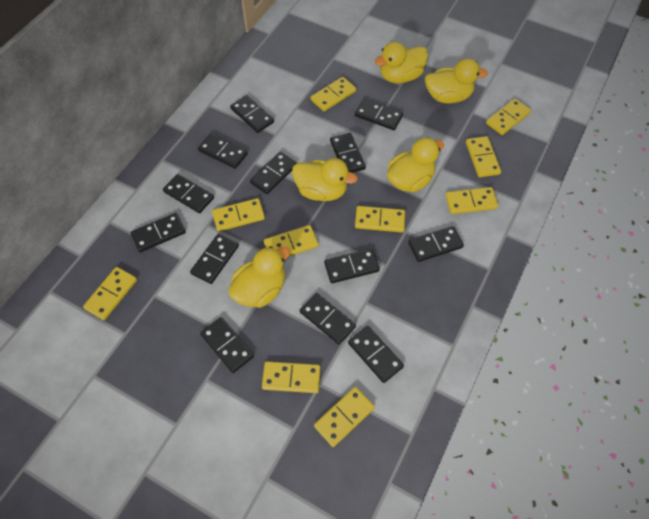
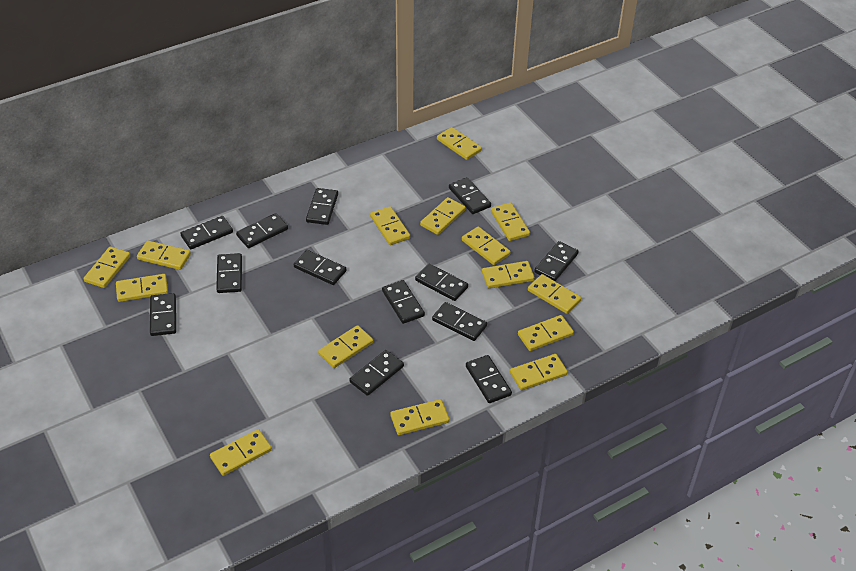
yellow domino: 10 -> 15
yellow duck: 5 -> 0

